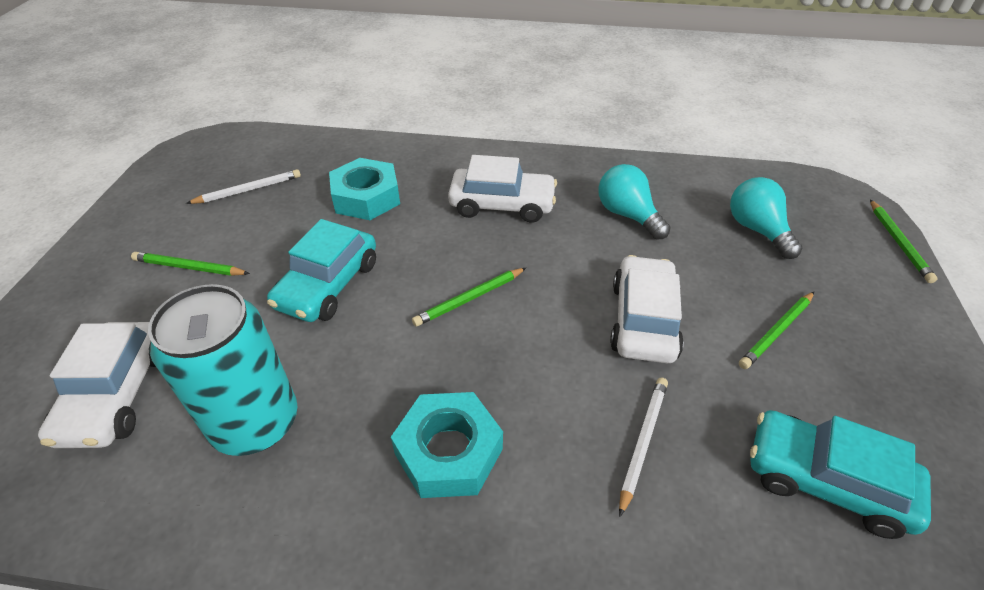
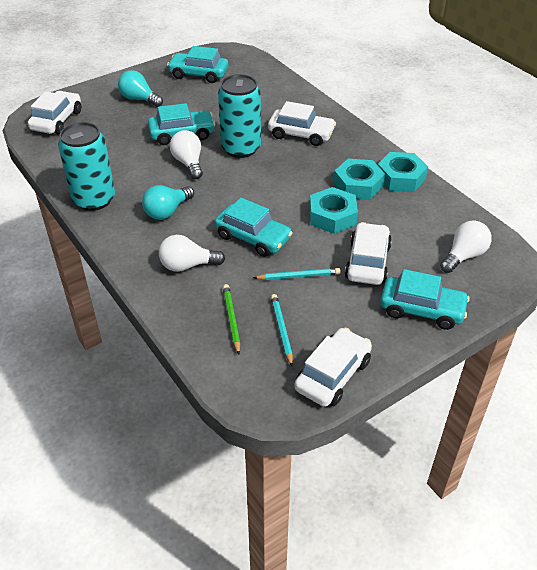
green pencil: 4 -> 1
turquoise can: 1 -> 2
turquoise car: 2 -> 4
turquoise nut: 2 -> 3
turquoise pencil: 0 -> 2
white car: 3 -> 4
white light bulb: 0 -> 3
white pencil: 2 -> 0

